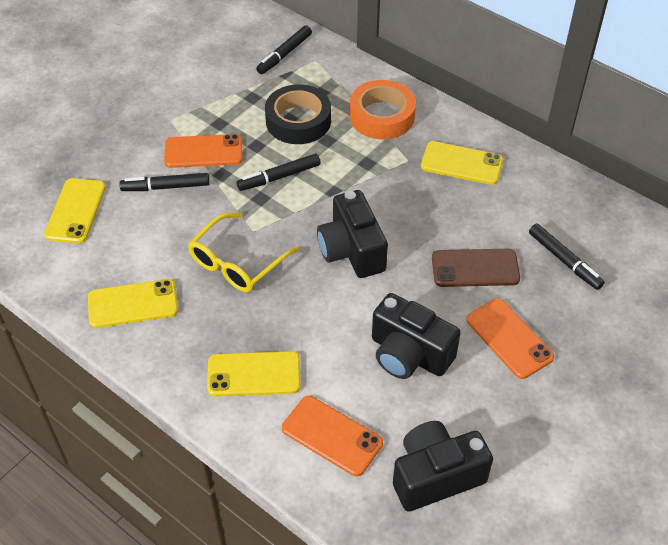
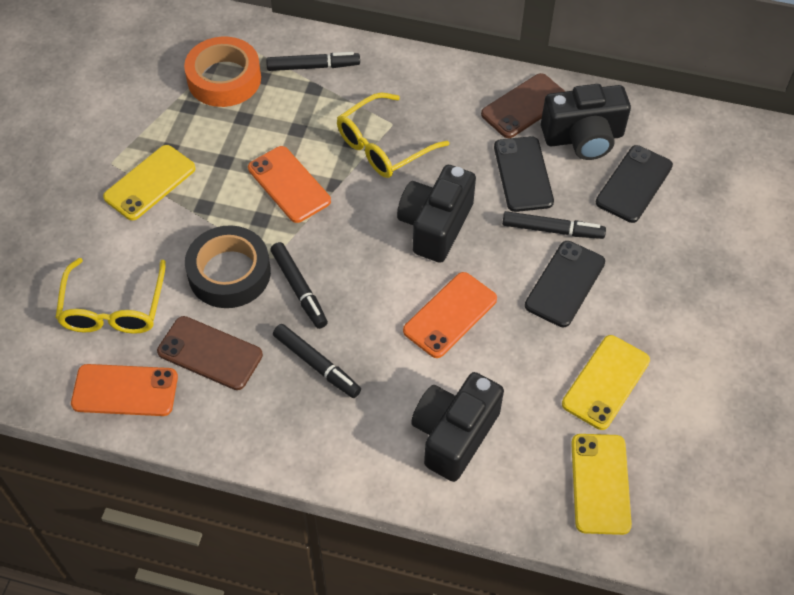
black phone: 0 -> 3
brown phone: 1 -> 2
yellow glasses: 1 -> 2
yellow phone: 4 -> 3

